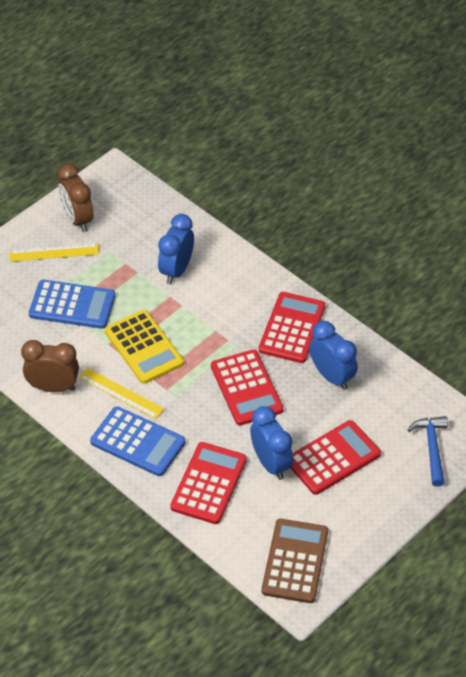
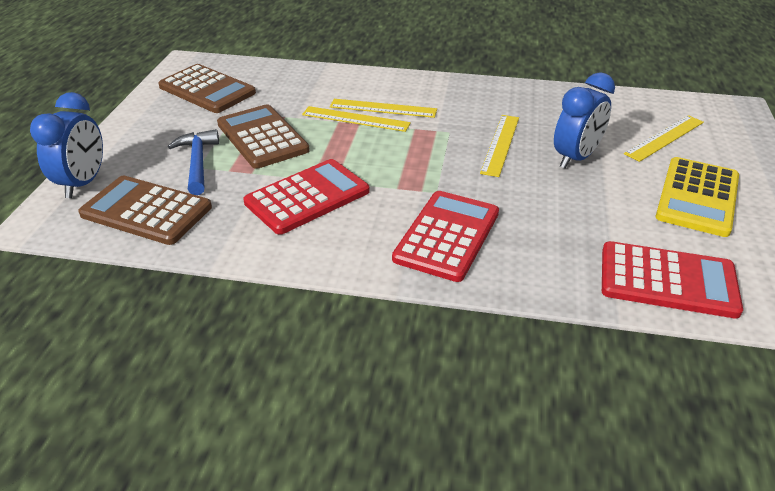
blue calculator: 2 -> 0
blue clock: 3 -> 2
brown calculator: 1 -> 3
brown clock: 2 -> 0
red calculator: 4 -> 3
yellow ruler: 2 -> 4

